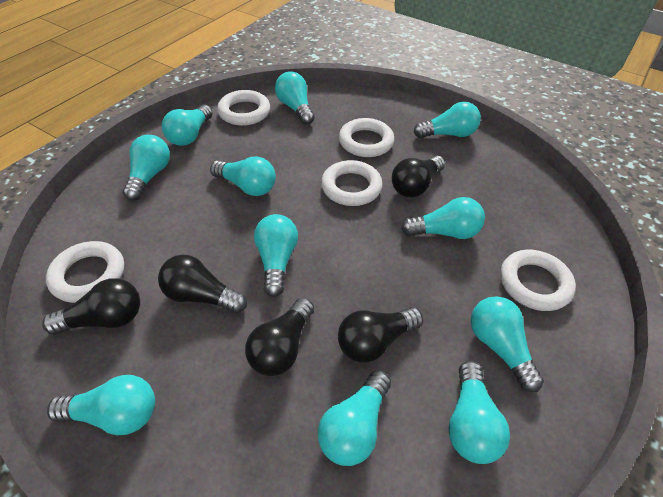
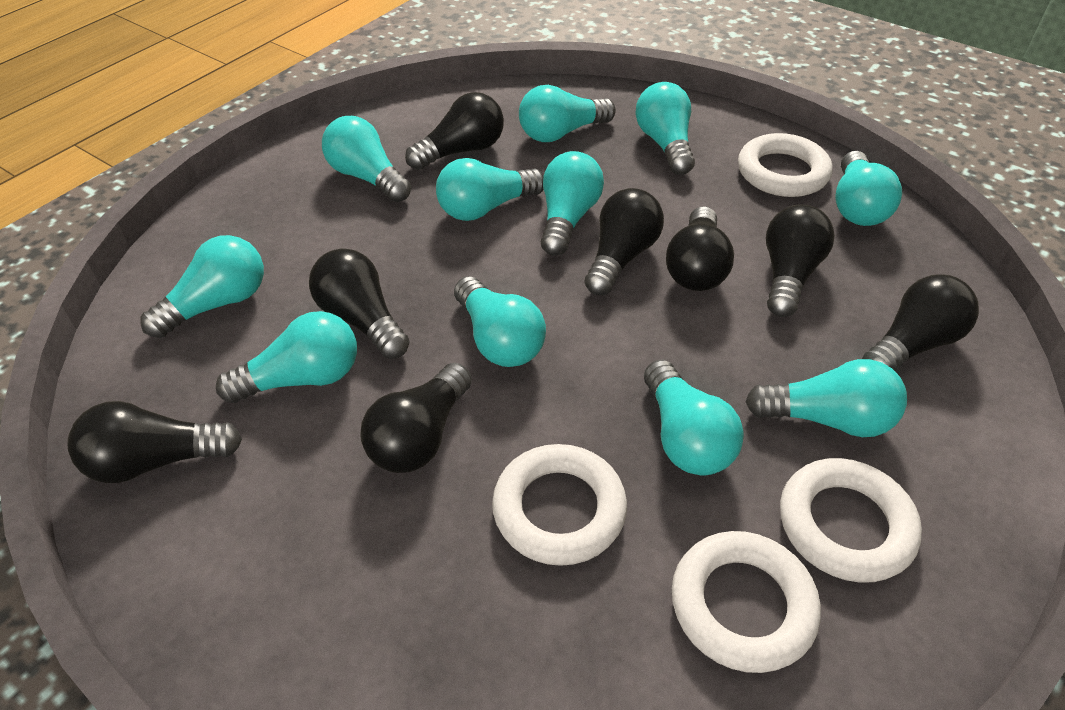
black light bulb: 5 -> 8
white ring: 5 -> 4

